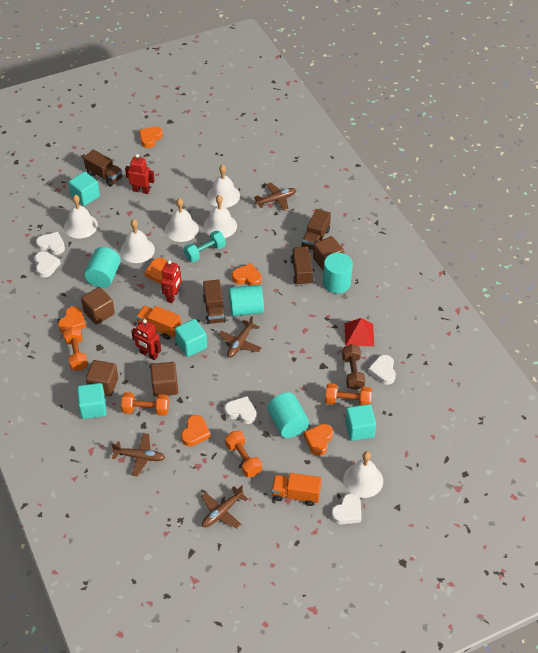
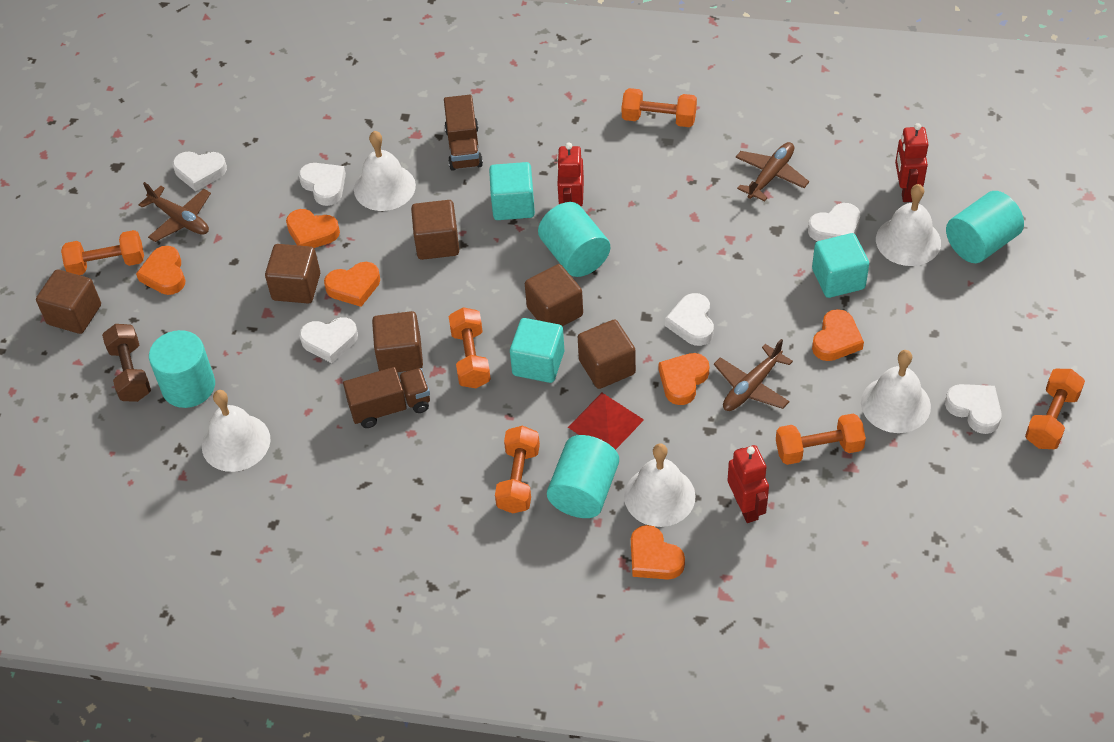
brown cube: 4 -> 6
brown plane: 4 -> 3
brown truck: 4 -> 2
orange dumbbell: 4 -> 6
orange truck: 2 -> 0
turquoise cube: 4 -> 3
turquoise dumbbell: 1 -> 0
white bell: 6 -> 5
white heart: 5 -> 6

